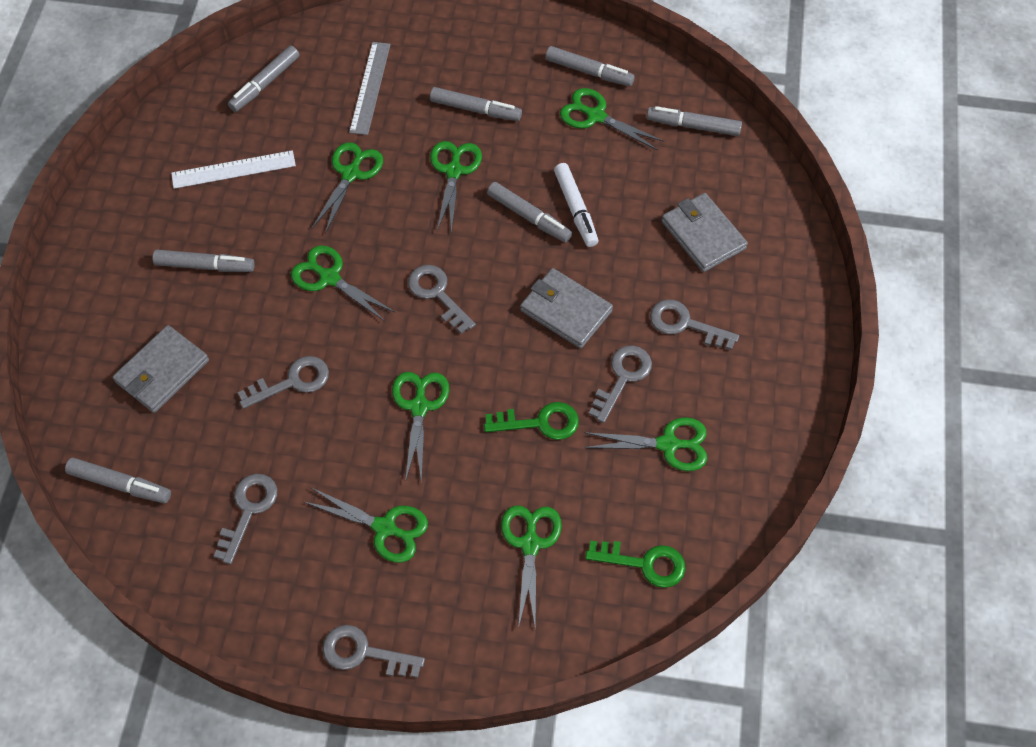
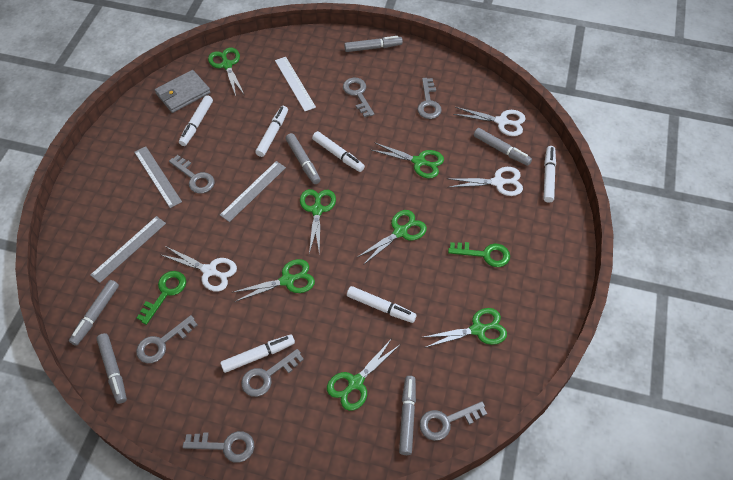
green scissors: 8 -> 7
grey key: 6 -> 7
grey marker: 7 -> 6
grey ruler: 1 -> 3
grey wallet: 3 -> 1
white marker: 1 -> 6
white scissors: 0 -> 3

